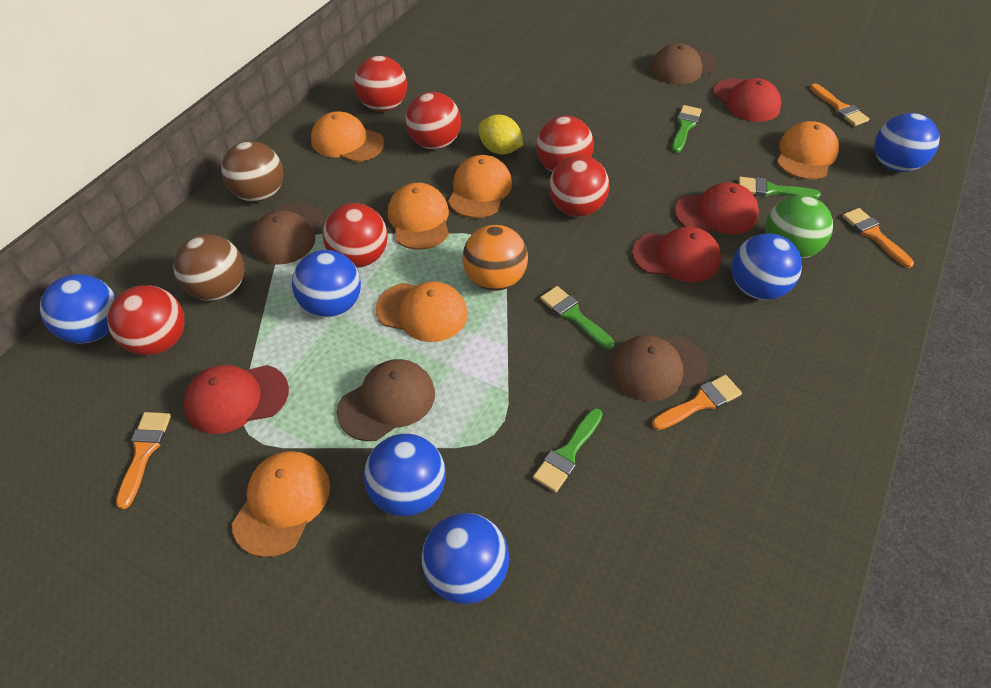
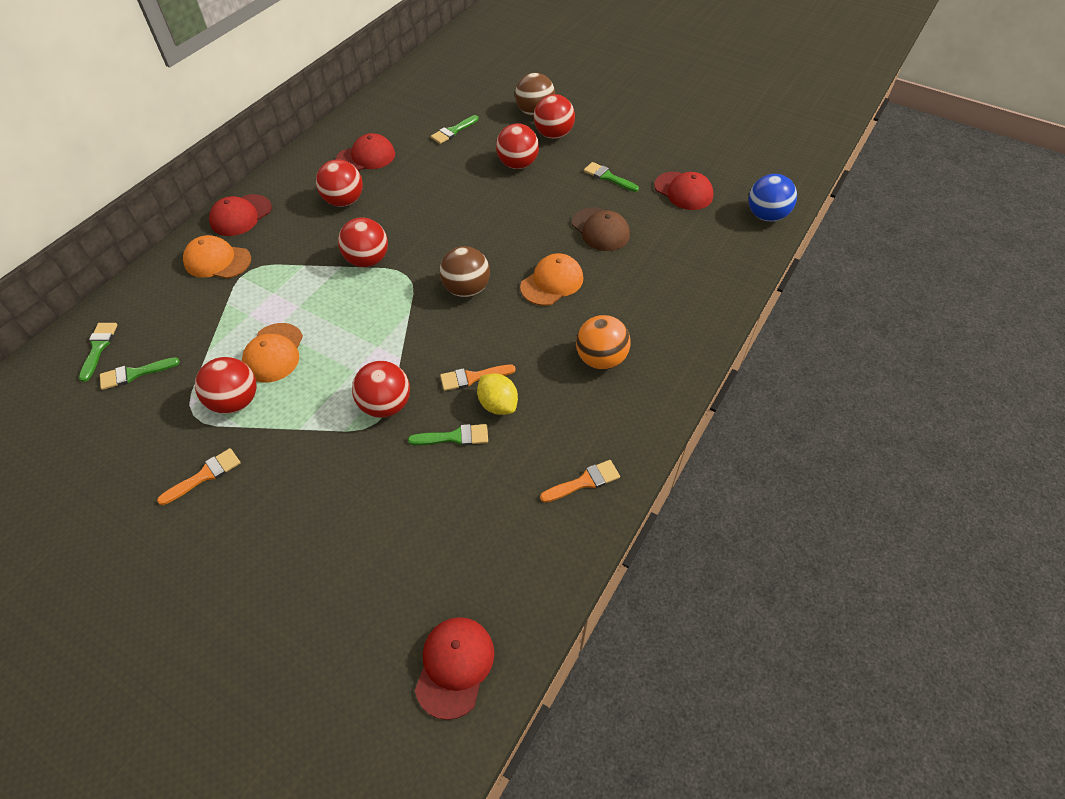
blue ball: 6 -> 1
brown cap: 4 -> 1
green ball: 1 -> 0
green brush: 4 -> 5
orange brush: 4 -> 3
orange cap: 6 -> 3

